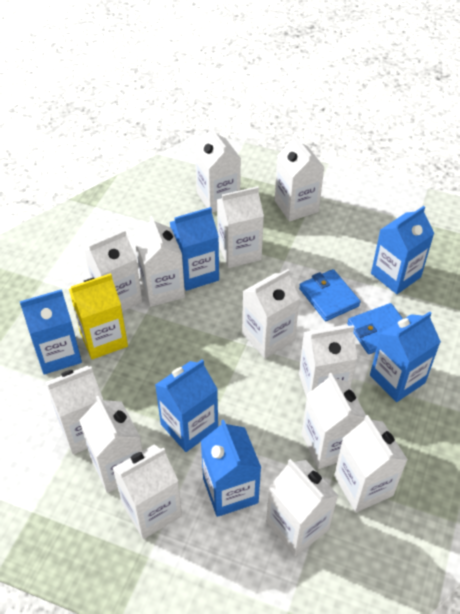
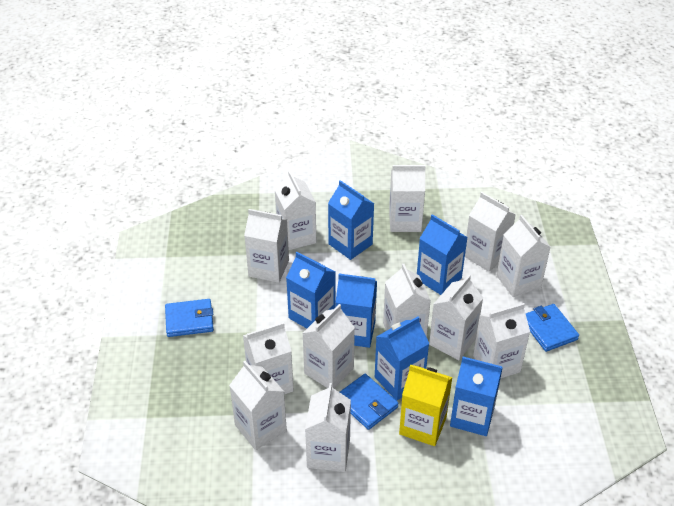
blue wallet: 2 -> 3
white carton: 13 -> 12

